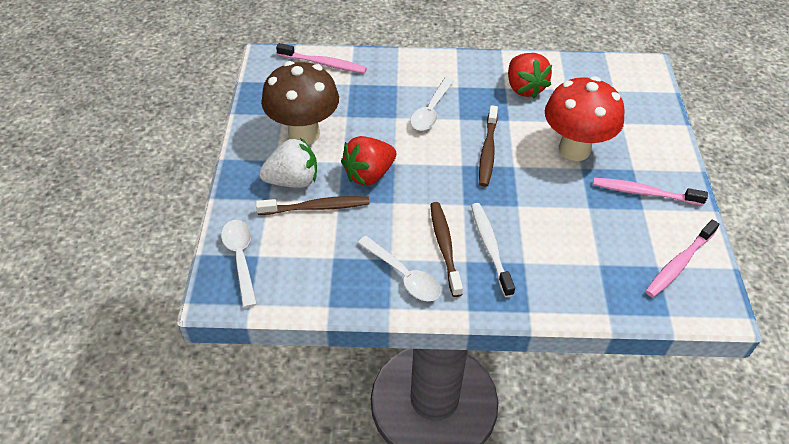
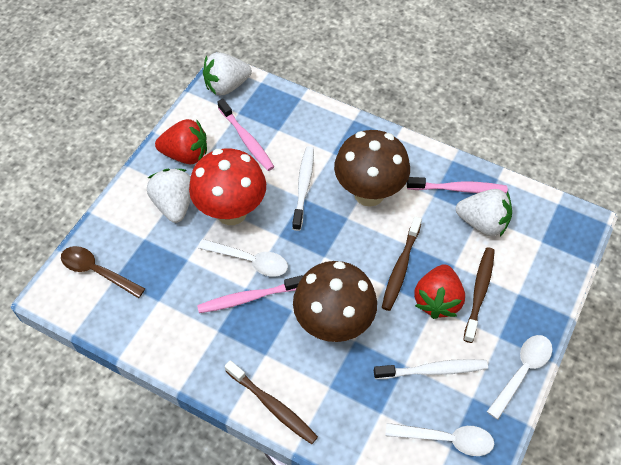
brown mushroom: 1 -> 2
brown spoon: 0 -> 1
white strawberry: 1 -> 3
white toothbrush: 1 -> 2

